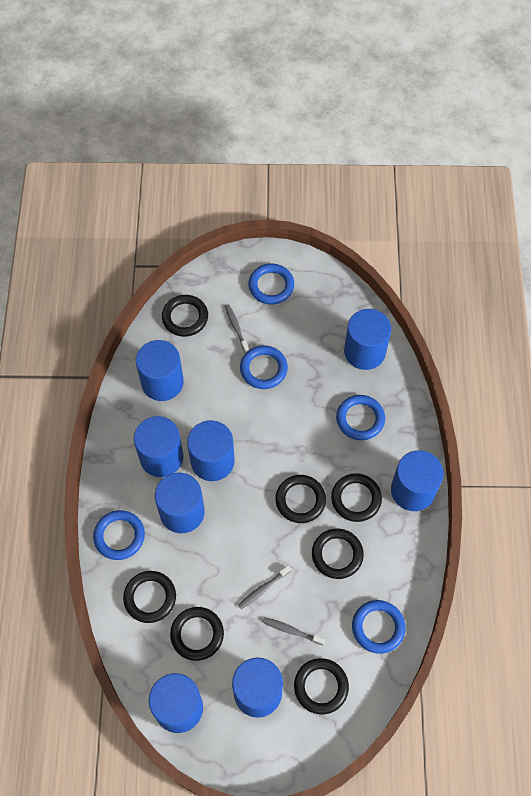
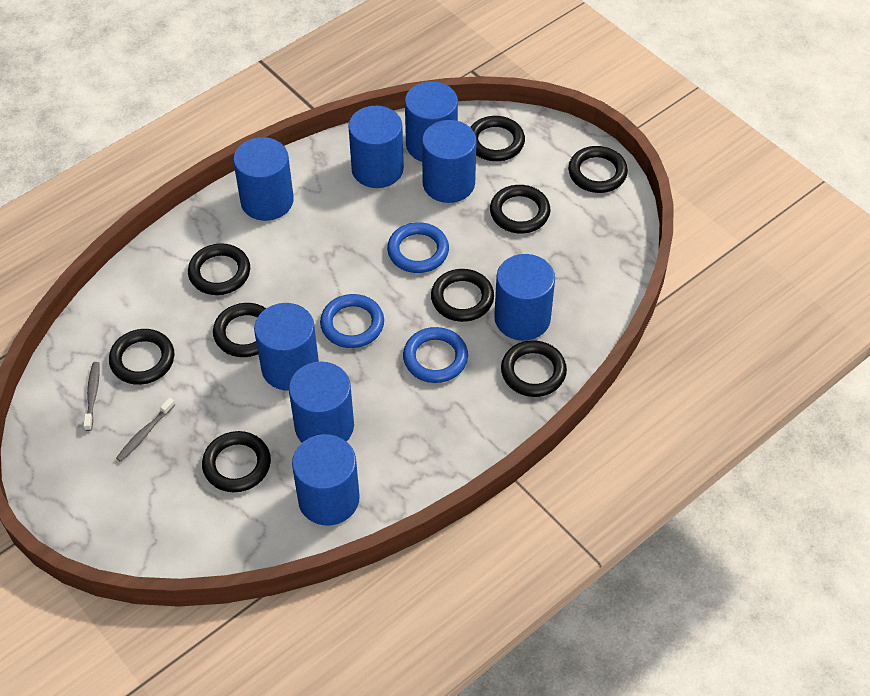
black ring: 7 -> 9
blue ring: 5 -> 3
grey toothbrush: 3 -> 2

